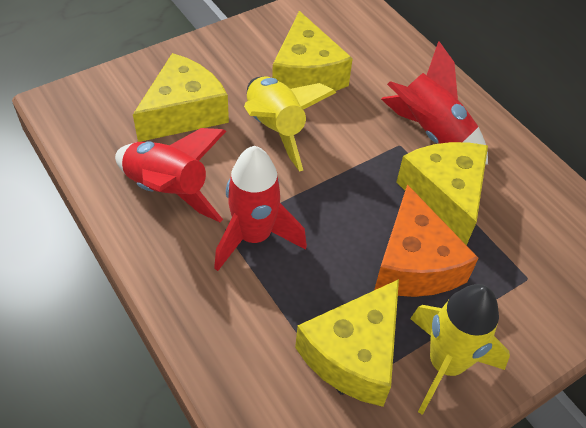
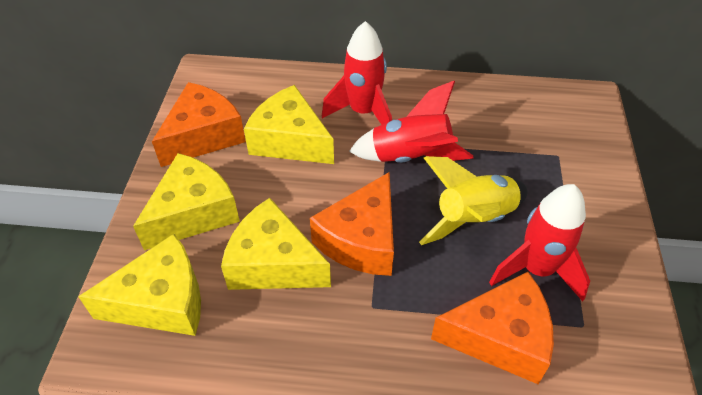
orange cheese: 1 -> 3
yellow rocket: 2 -> 1

